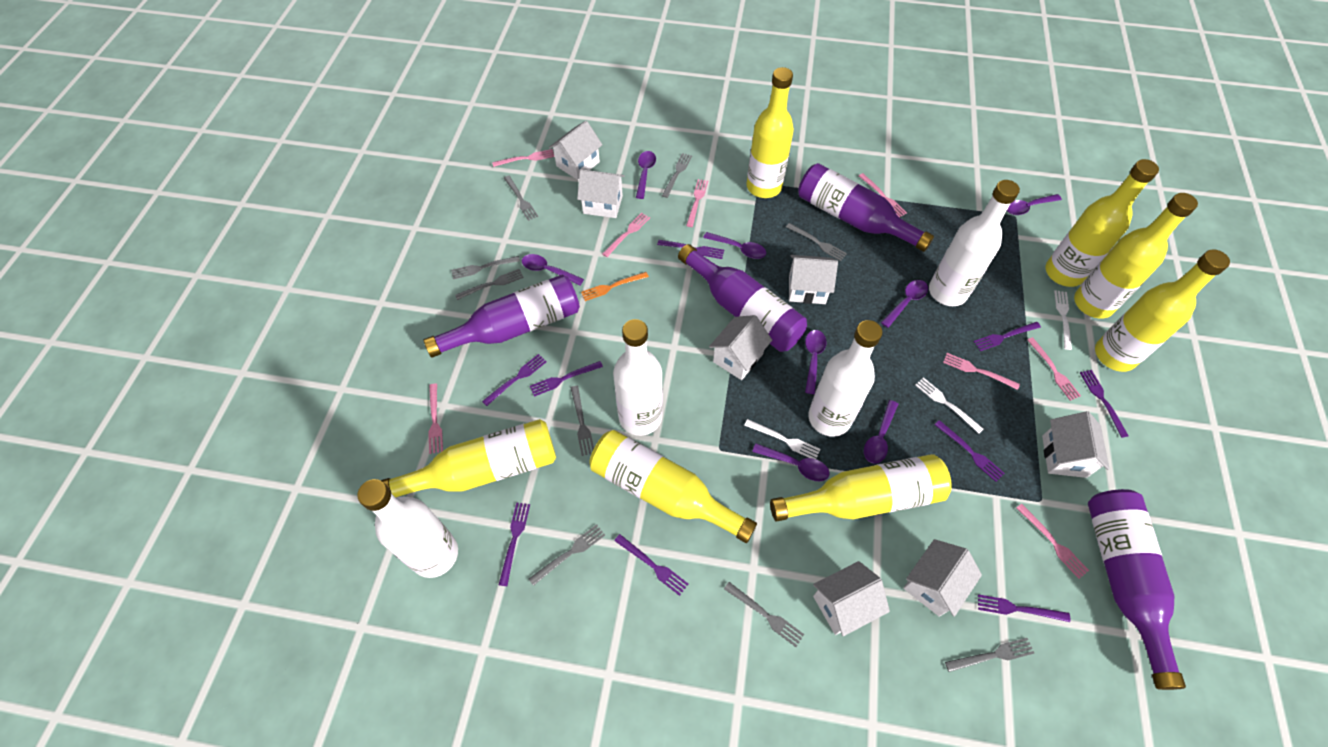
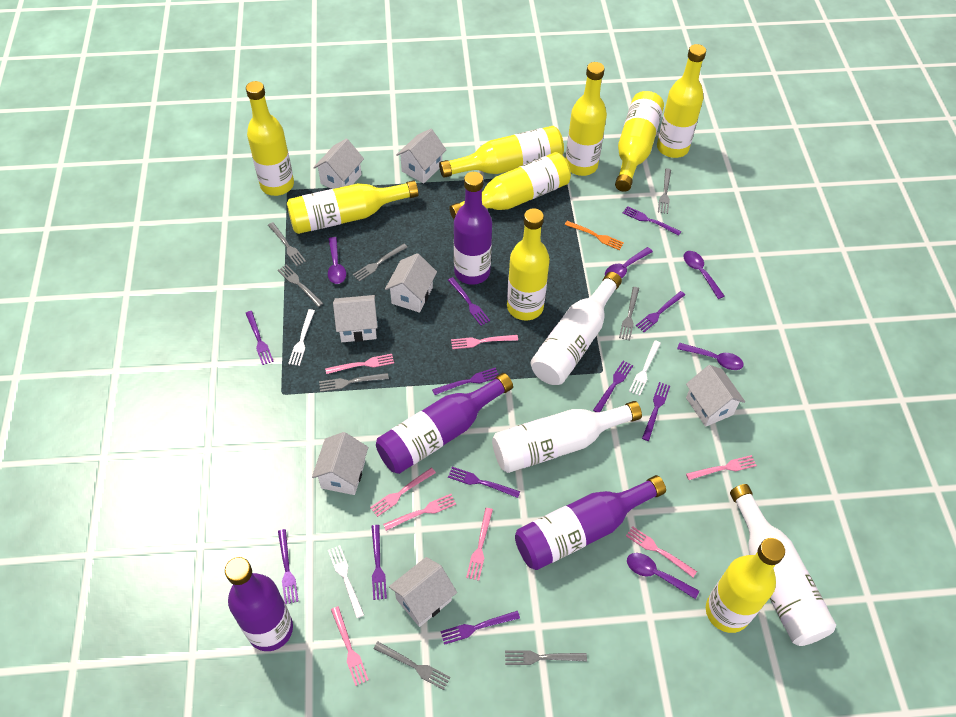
grey fork: 9 -> 8
purple fork: 9 -> 11
purple spoon: 8 -> 5
white bottle: 4 -> 3
yellow bottle: 7 -> 9

